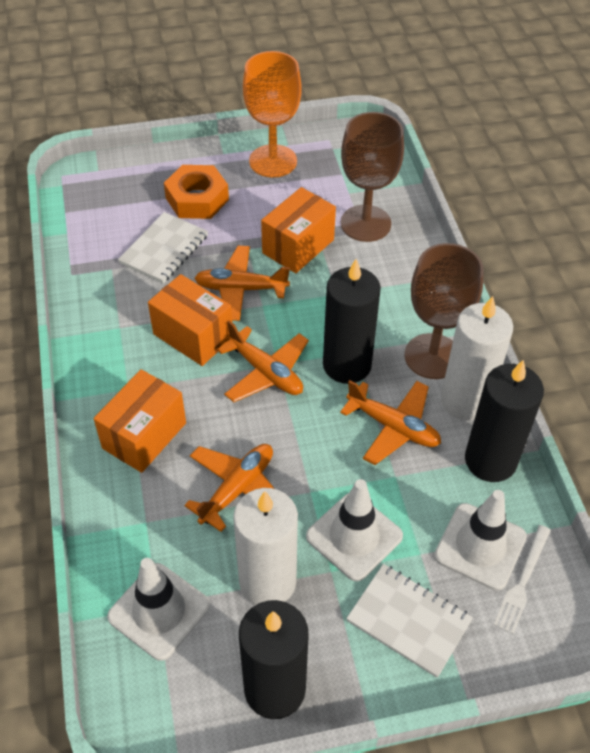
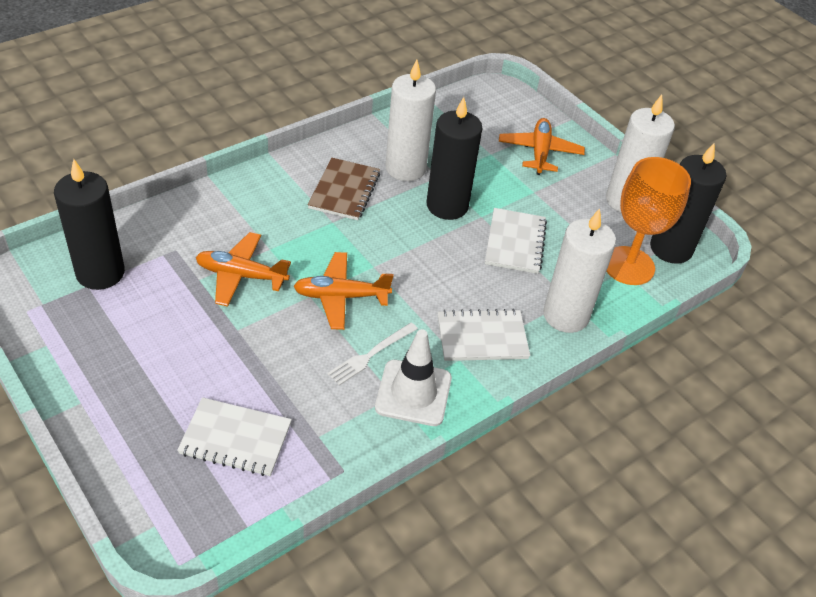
brown goblet: 2 -> 0
brown notebook: 0 -> 1
orange box: 3 -> 0
orange nut: 1 -> 0
orange plane: 4 -> 3
white candle: 2 -> 3
white notebook: 2 -> 3
white traffic cone: 3 -> 1

